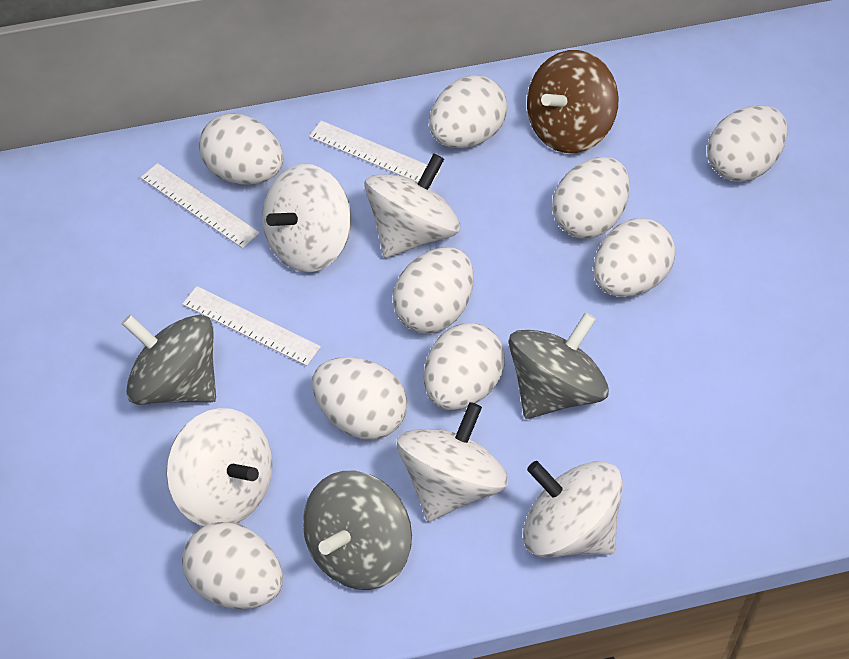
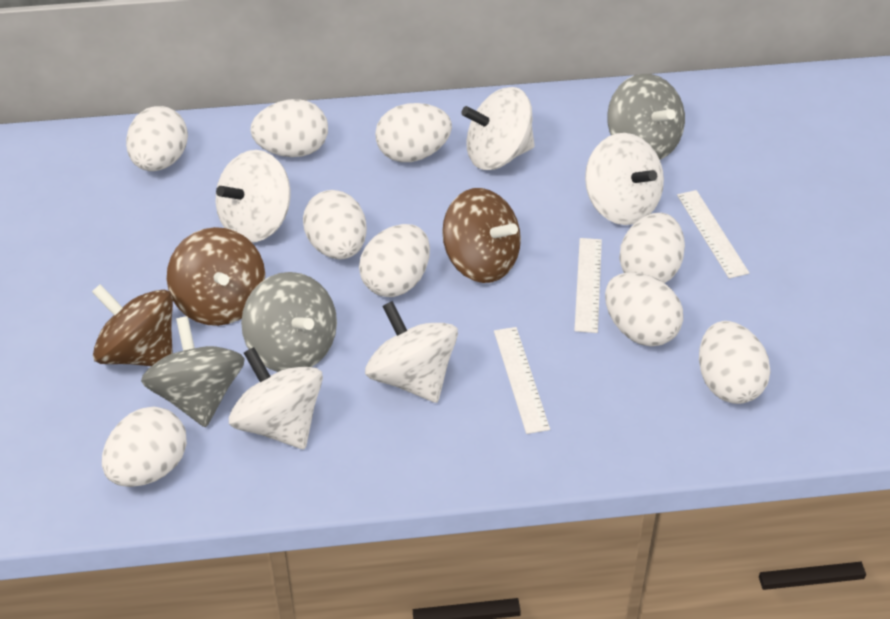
brown spinning top: 1 -> 3

